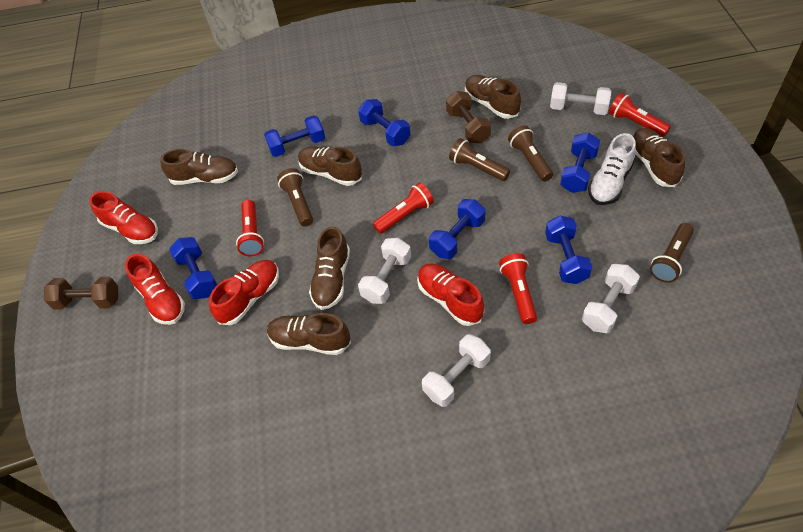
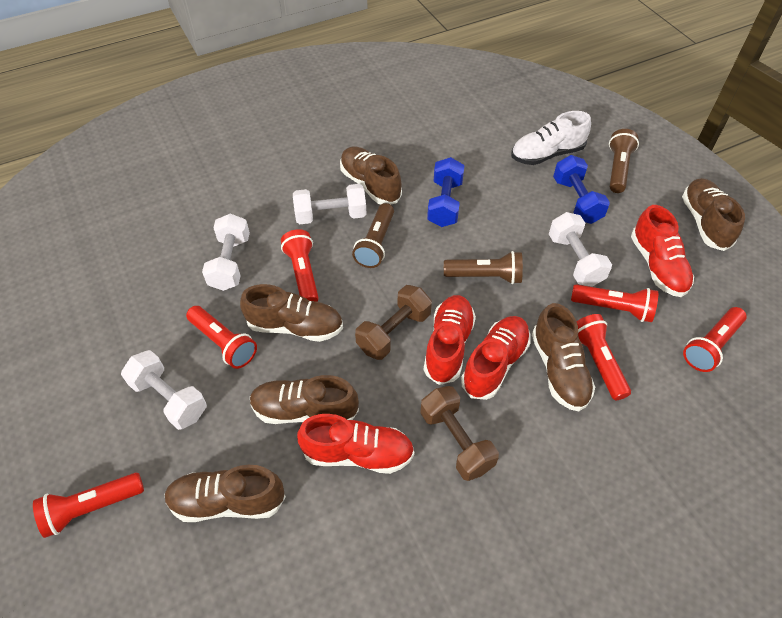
blue dumbbell: 6 -> 2
brown flashlight: 4 -> 3
red flashlight: 4 -> 6

